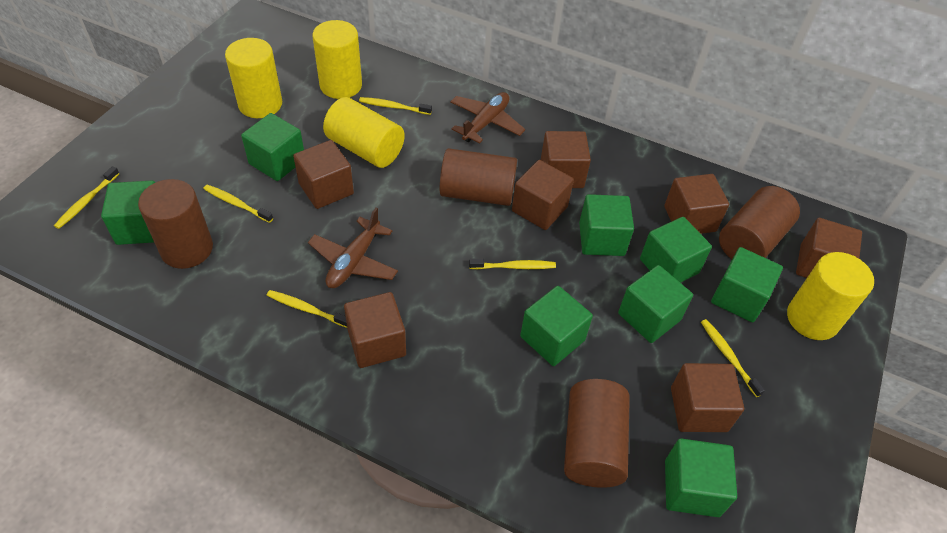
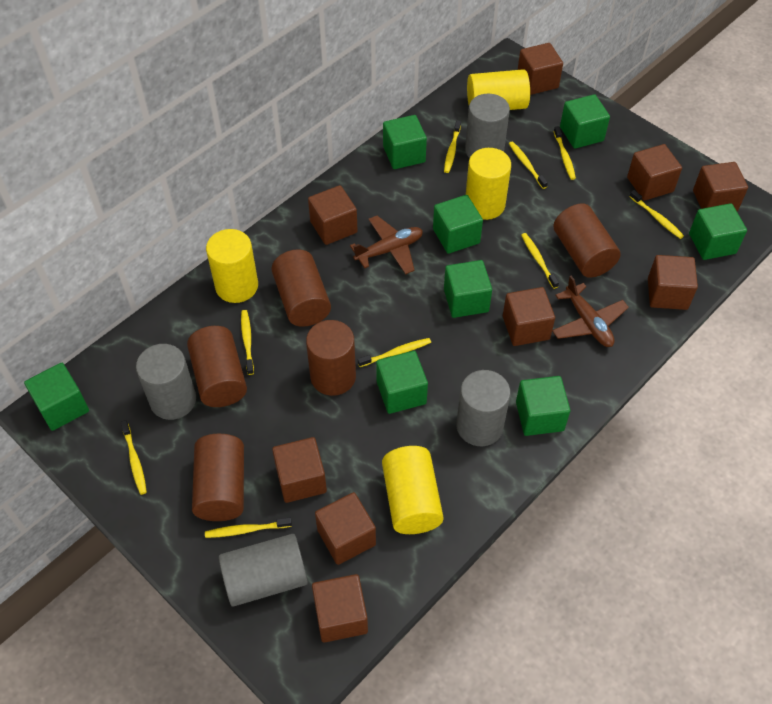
brown cube: 7 -> 9
brown cylinder: 4 -> 5
grey cylinder: 0 -> 4
yellow toothbrush: 6 -> 9

